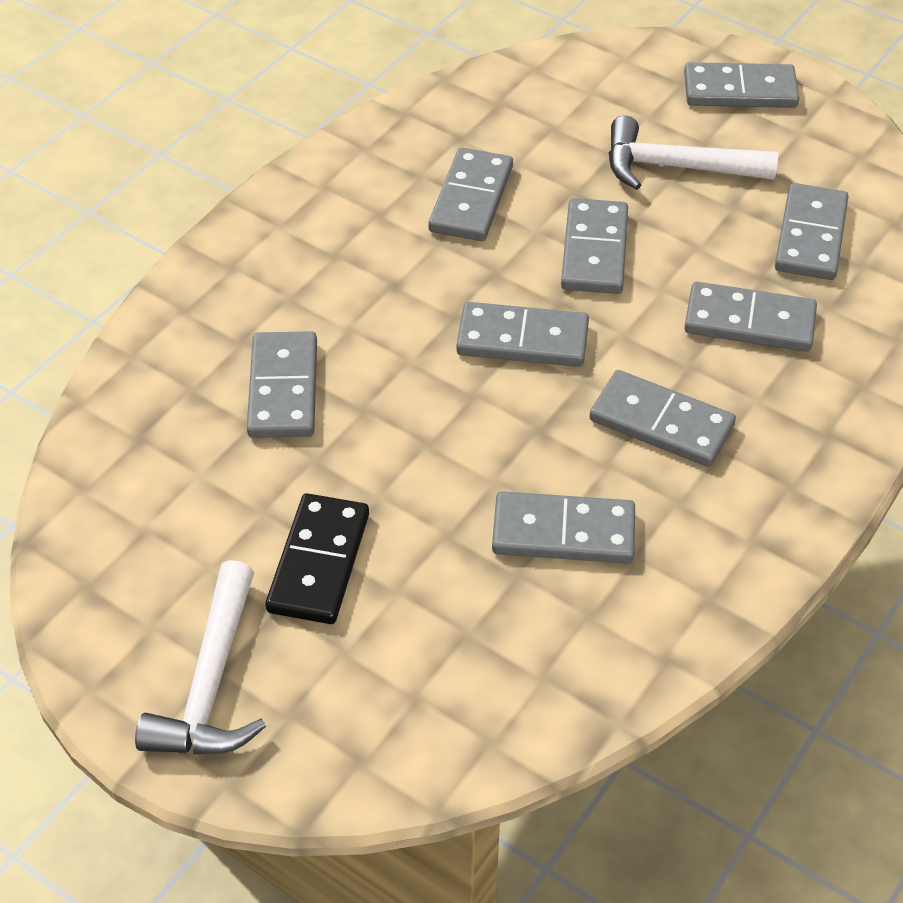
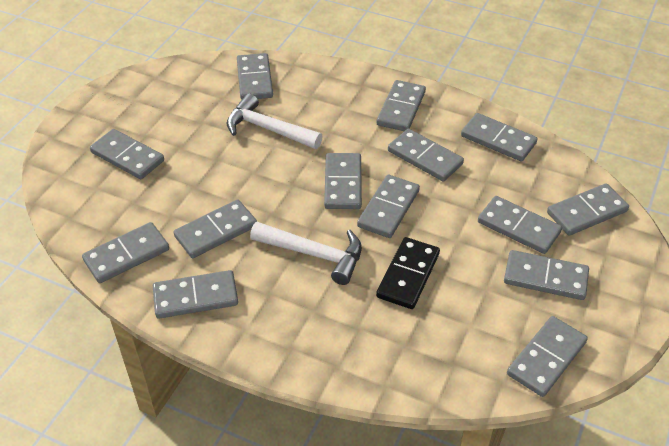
grey domino: 9 -> 14

